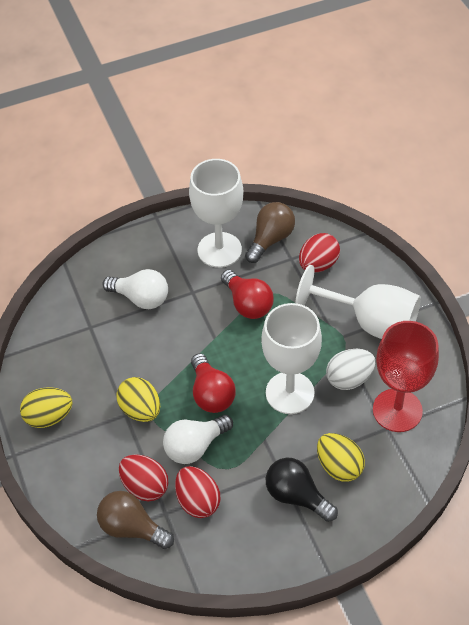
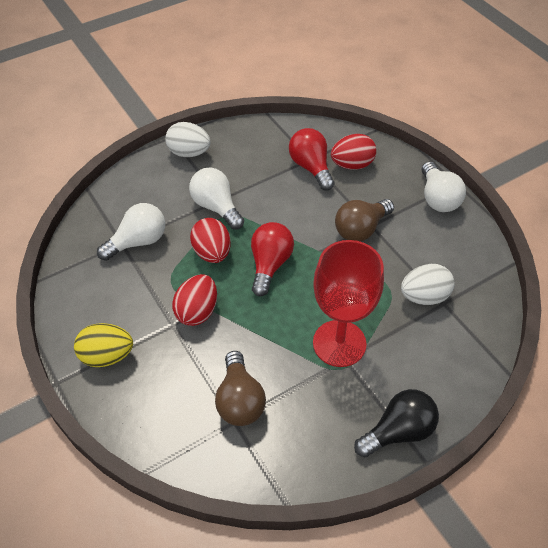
white egg: 1 -> 2
white goblet: 3 -> 0
white light bulb: 2 -> 3
yellow egg: 3 -> 1

